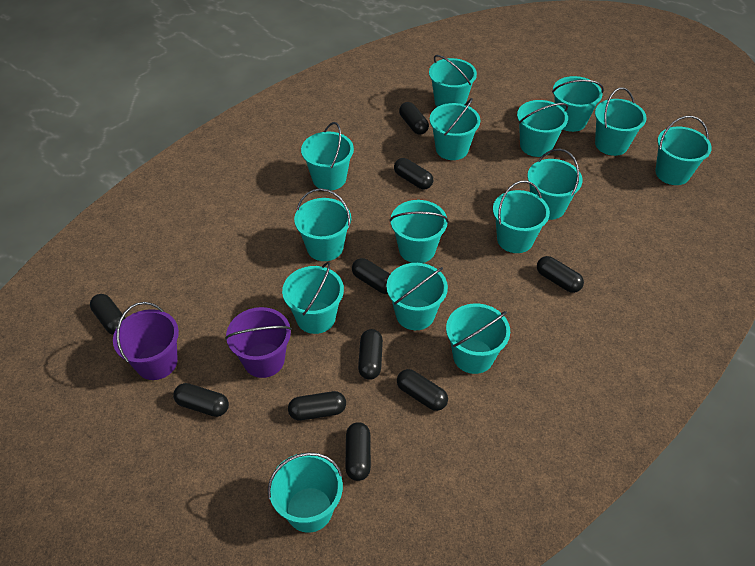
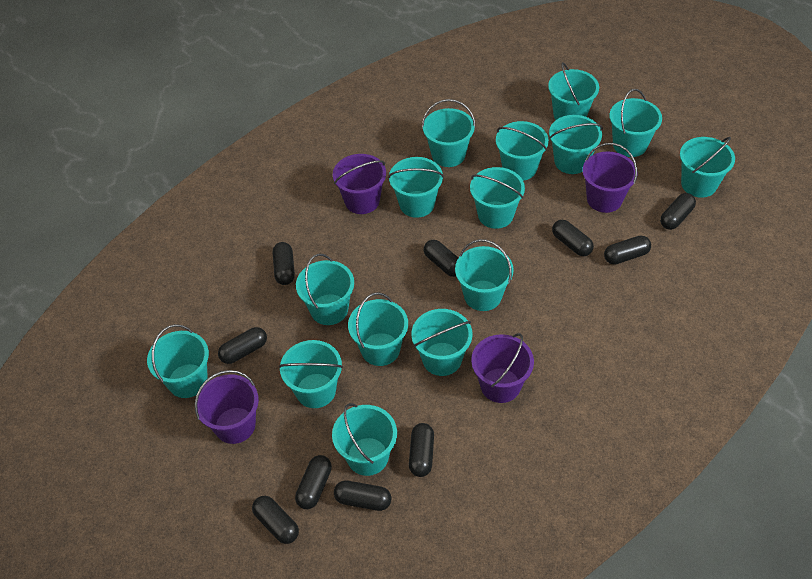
purple bucket: 2 -> 4

